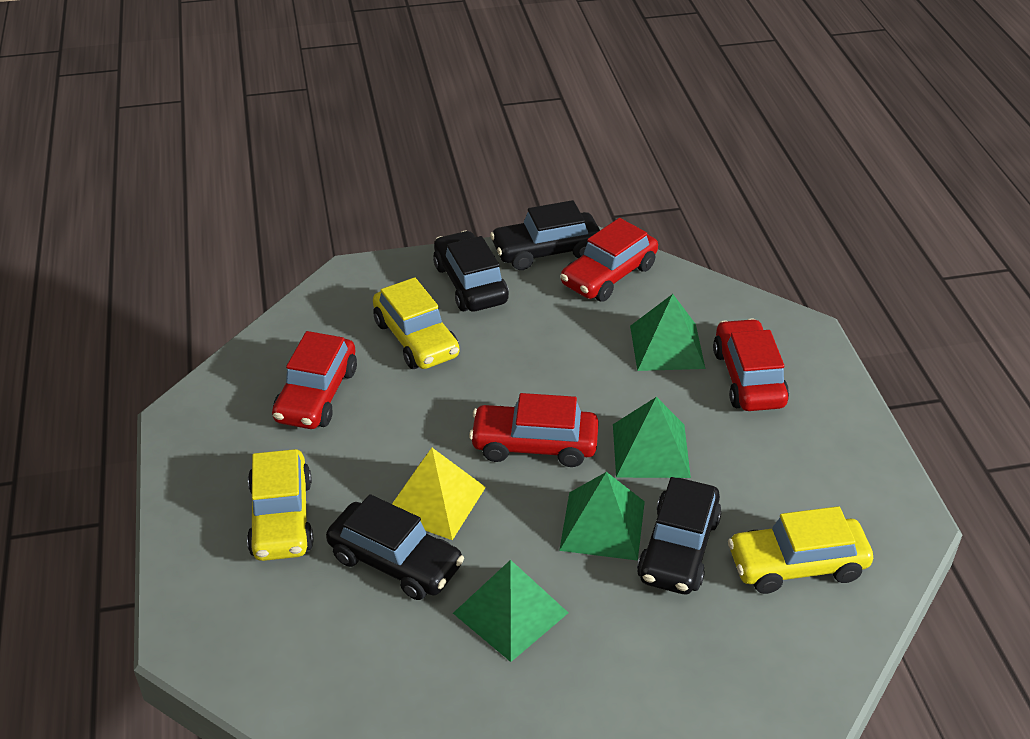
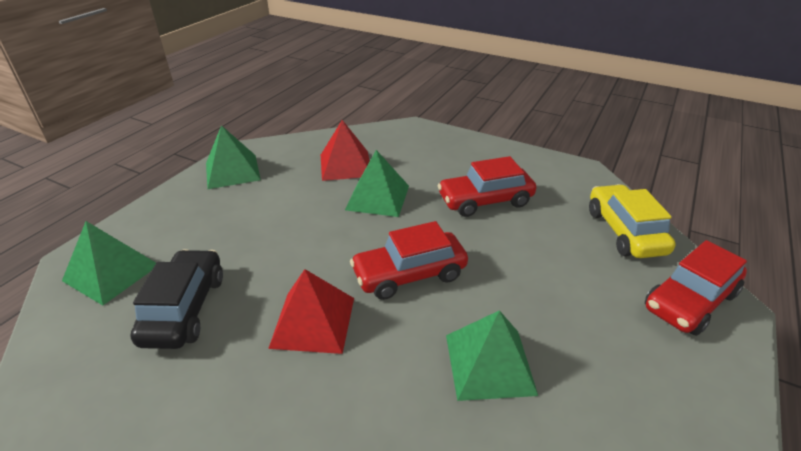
black car: 4 -> 1
red car: 4 -> 3
red pyramid: 0 -> 2
yellow car: 3 -> 1
yellow pyramid: 1 -> 0

